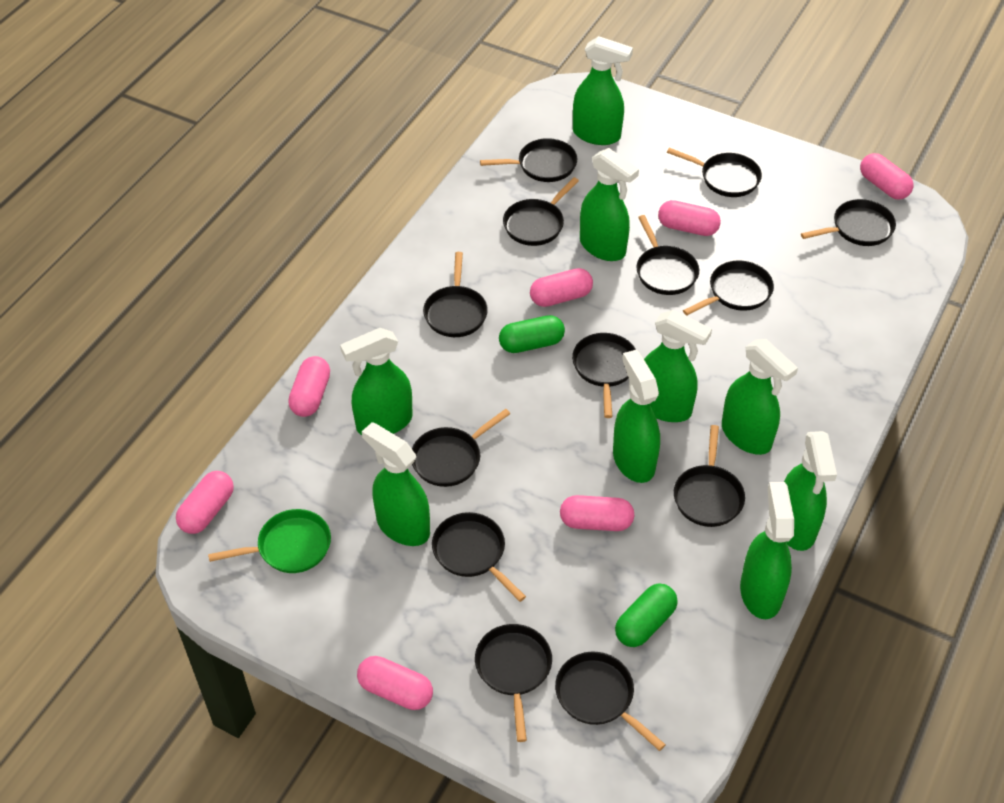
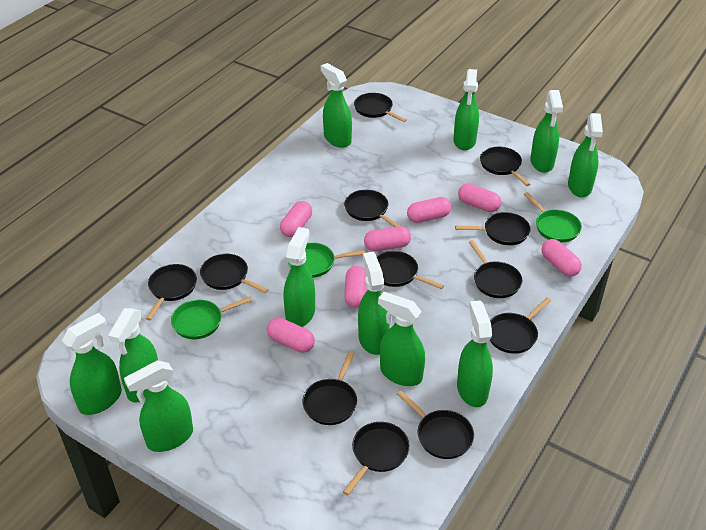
black pan: 13 -> 12
green capsule: 2 -> 0
green pan: 1 -> 3
green spray bottle: 9 -> 11

